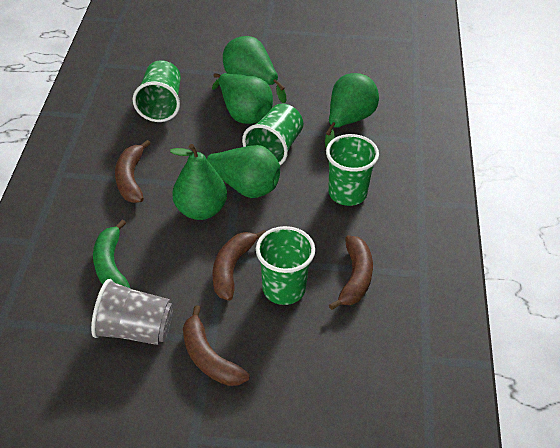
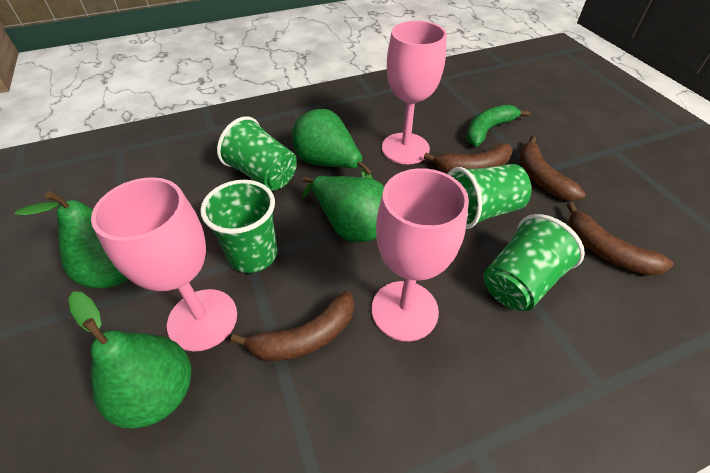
green pear: 5 -> 4
grey cup: 1 -> 0
pink goblet: 0 -> 3

